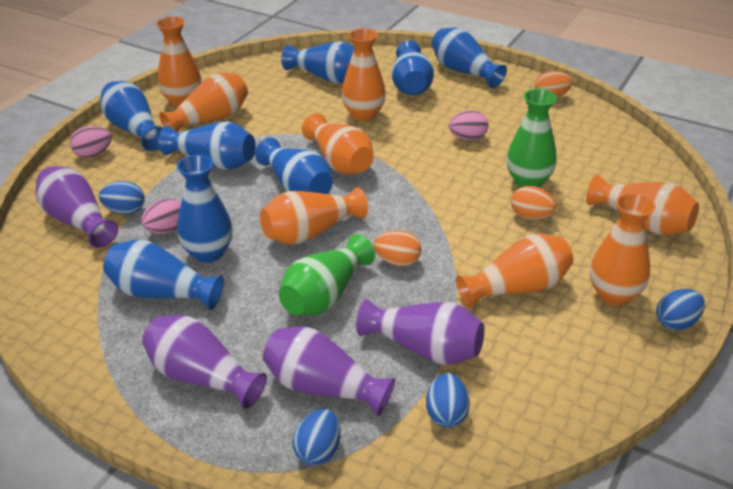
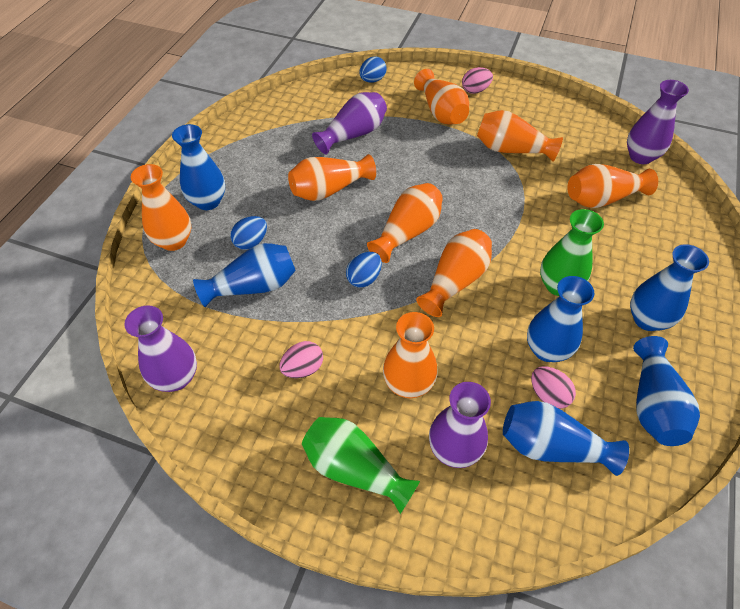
blue egg: 4 -> 3
blue vase: 8 -> 6
orange egg: 3 -> 0

